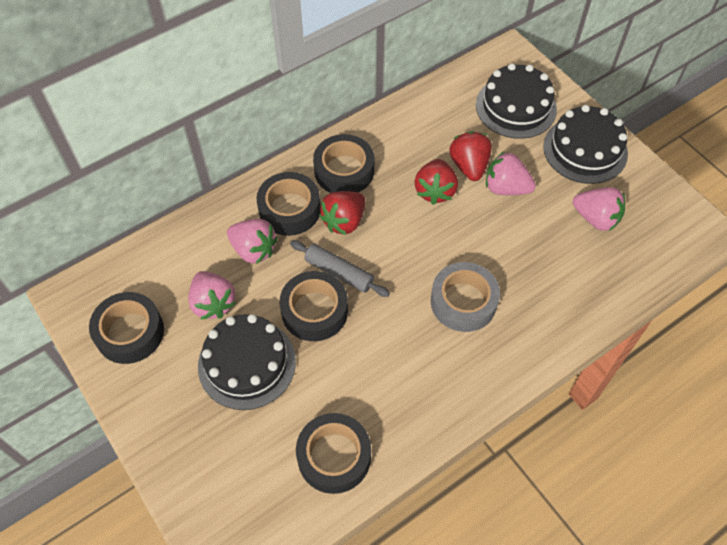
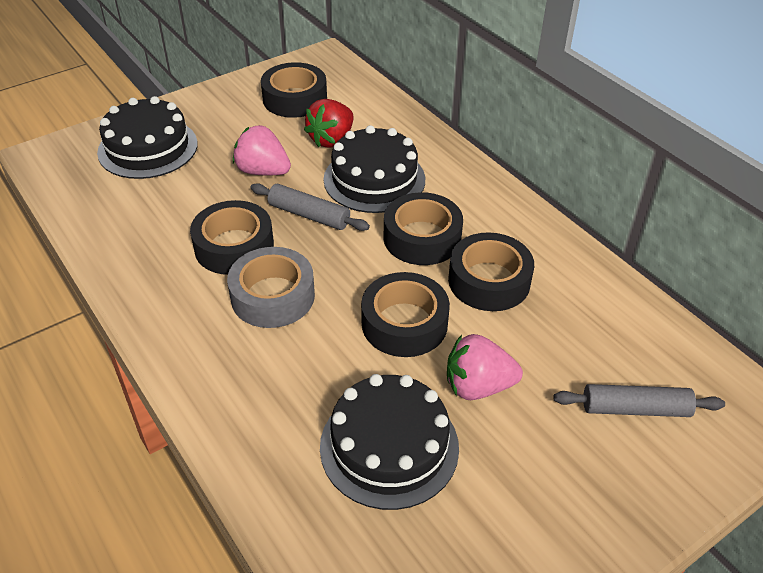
grey rolling pin: 1 -> 2
pink strawberry: 4 -> 2
red strawberry: 3 -> 1

